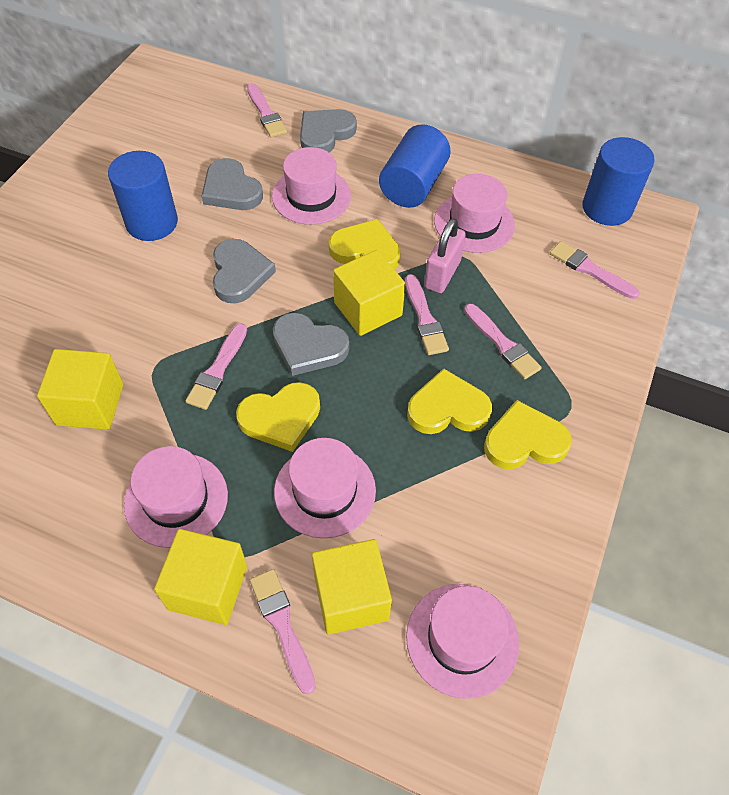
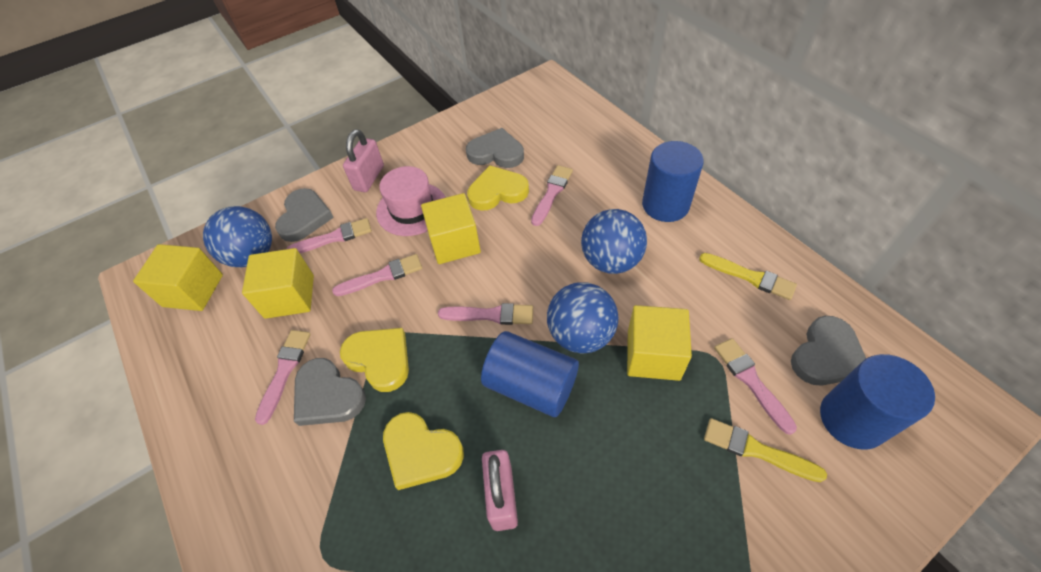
blue ball: 0 -> 3
pink hat: 5 -> 1
pink padlock: 1 -> 2
yellow brush: 0 -> 2
yellow heart: 4 -> 3

